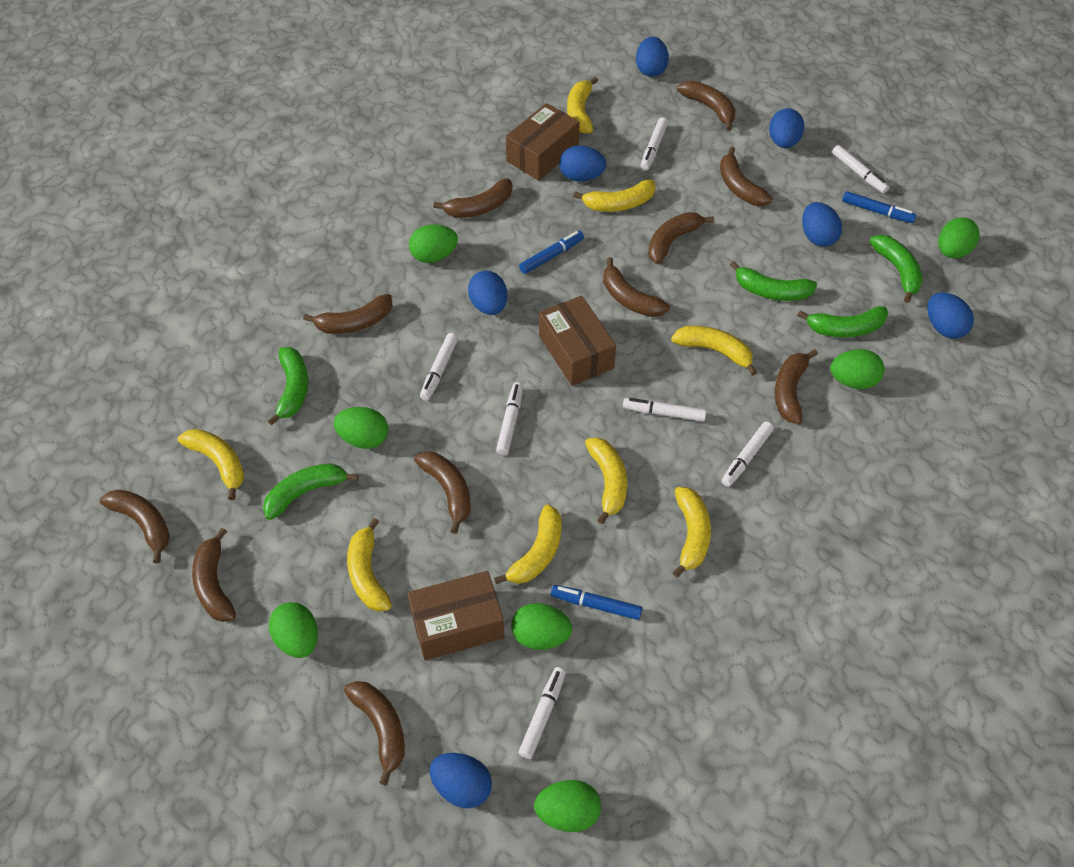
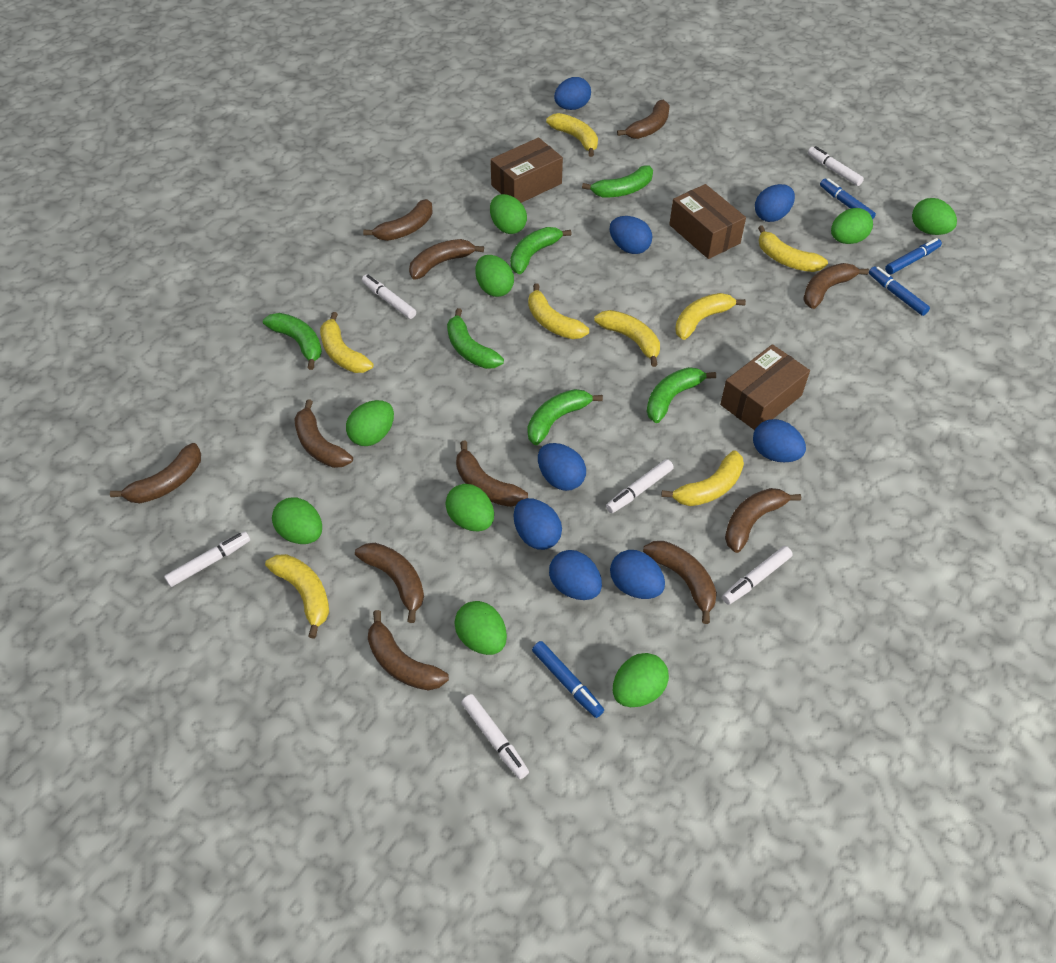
blue egg: 7 -> 8
blue marker: 3 -> 4
green banana: 5 -> 6
green egg: 7 -> 9
white marker: 7 -> 6

